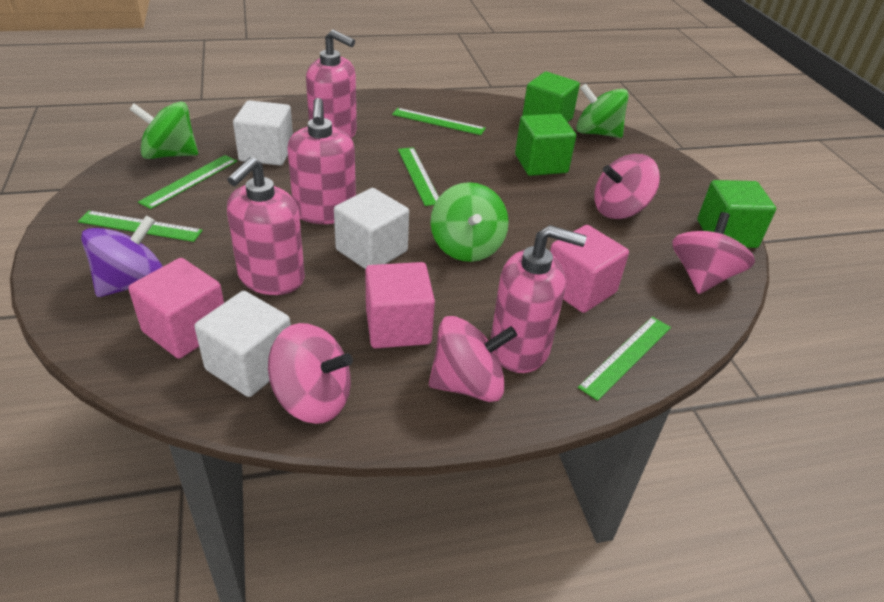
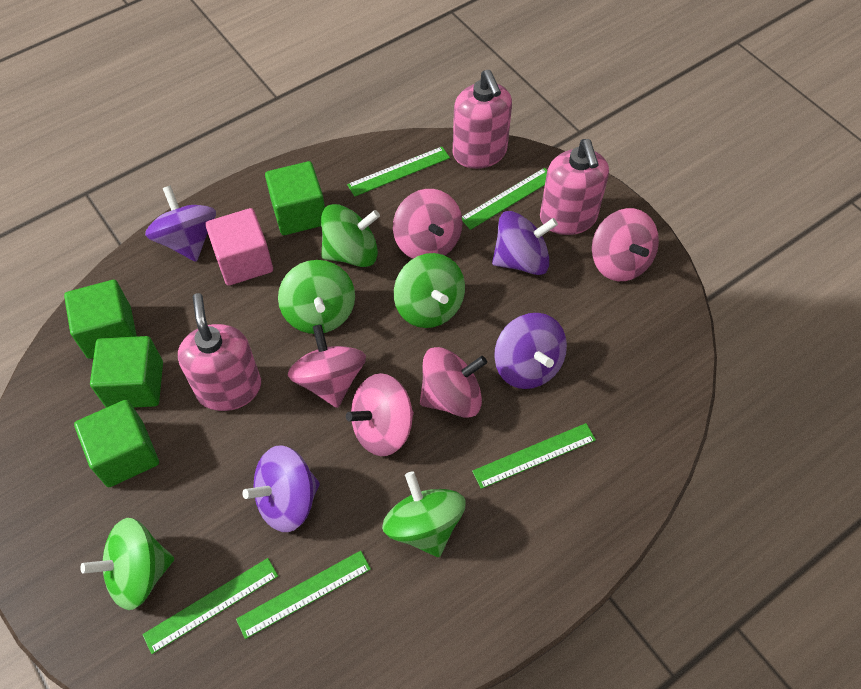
green cube: 3 -> 4
green spinning top: 3 -> 5
pink cube: 3 -> 1
pink soap dispenser: 4 -> 3
pink spinning top: 4 -> 5
purple spinning top: 1 -> 4
white cube: 3 -> 0

